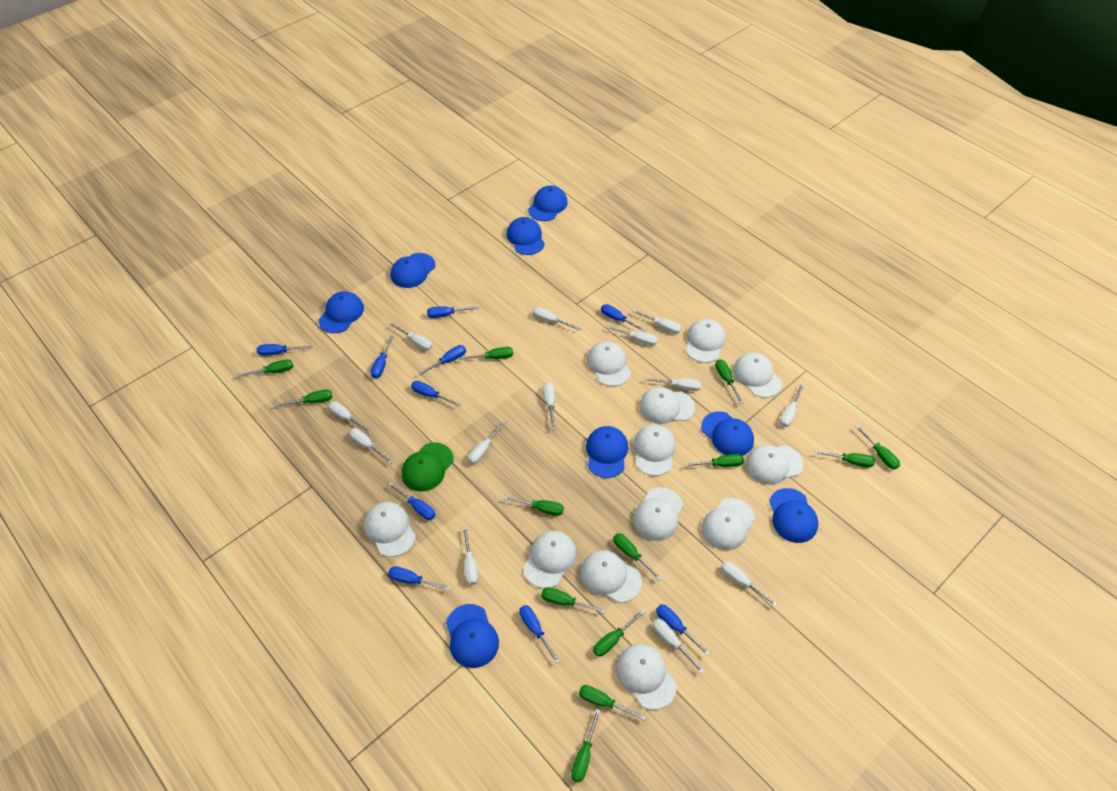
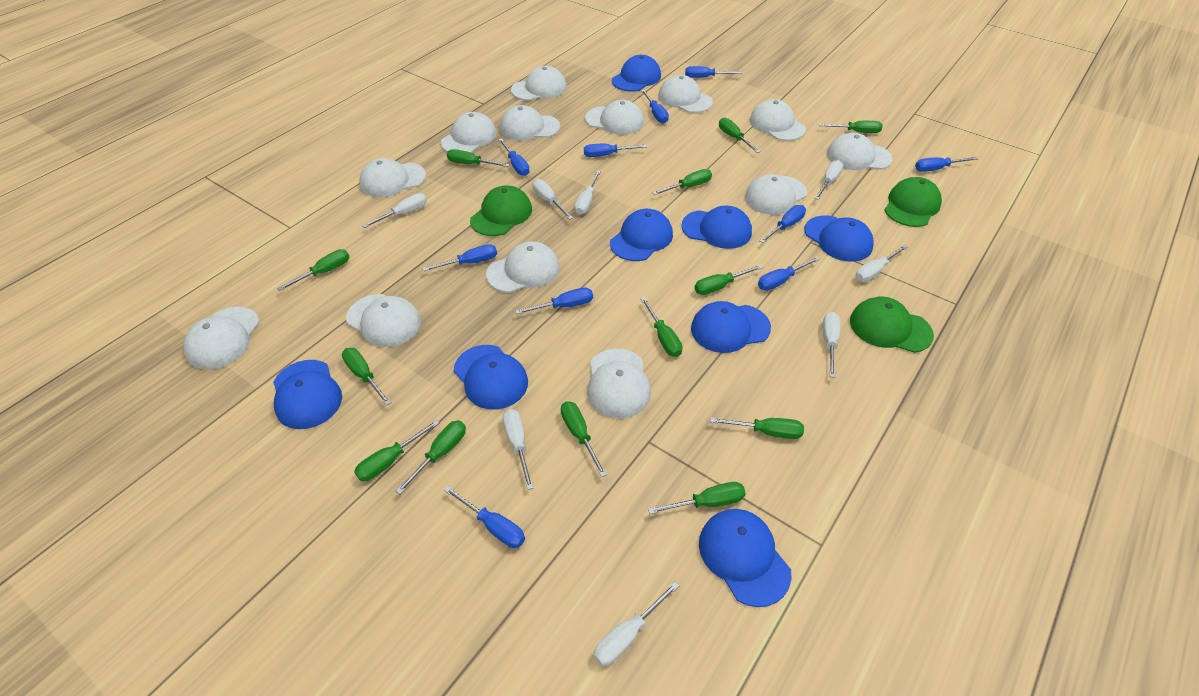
green cap: 1 -> 3
white cap: 12 -> 13
white screwdriver: 13 -> 8

